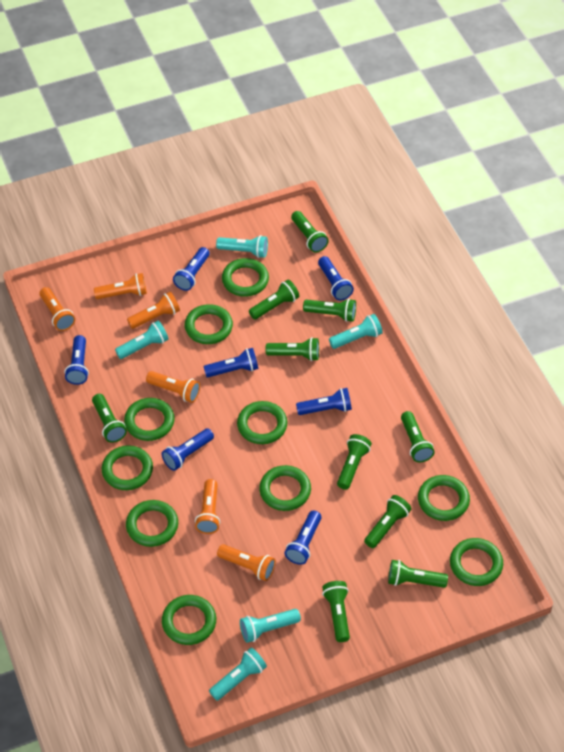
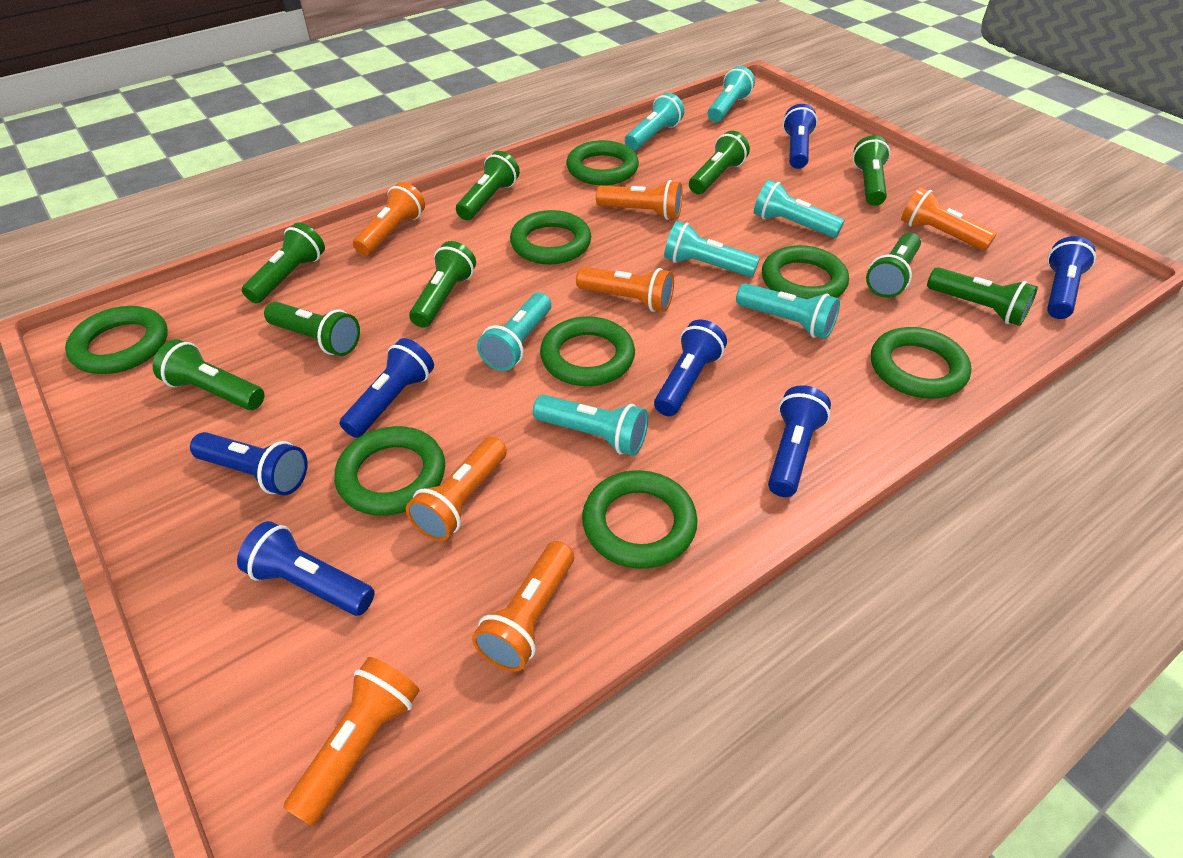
green flashlight: 10 -> 9
green ring: 10 -> 8
orange flashlight: 6 -> 7
turquoise flashlight: 5 -> 7

